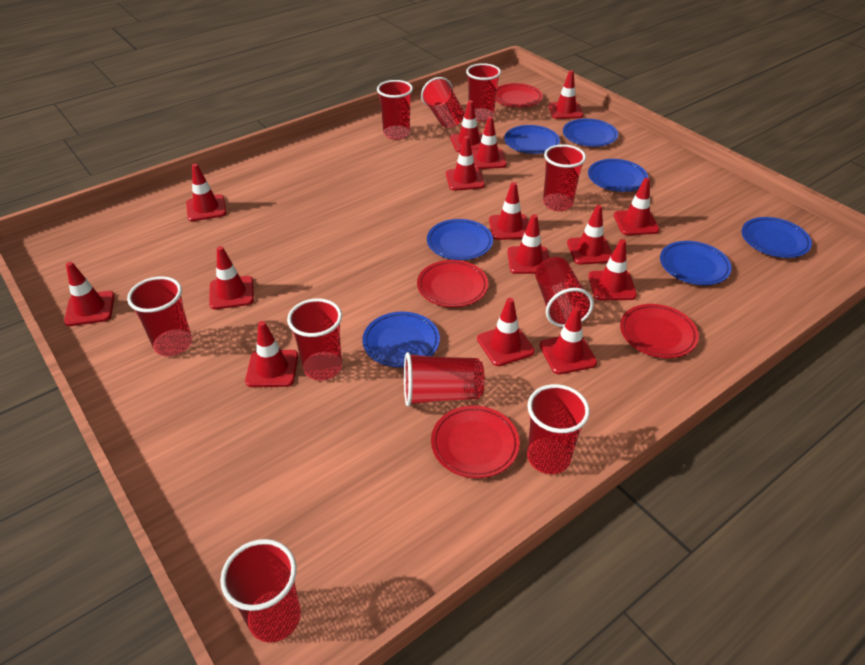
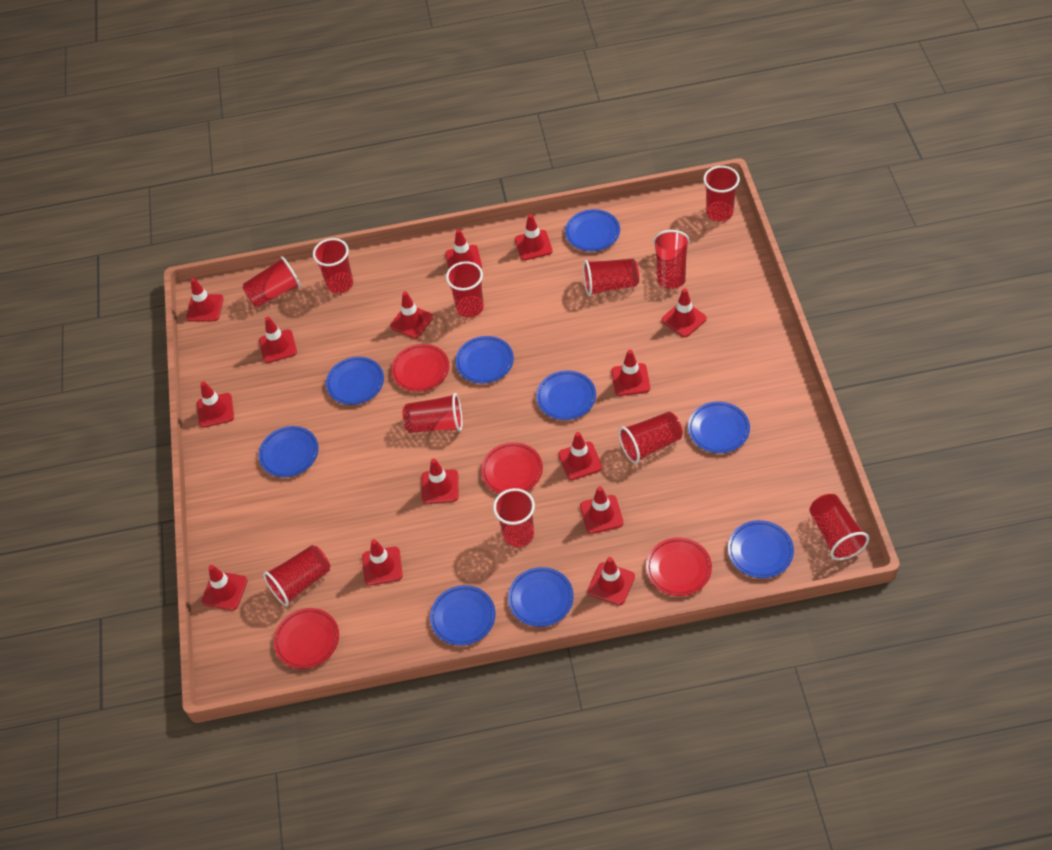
blue plate: 7 -> 9
red cup: 10 -> 11
red traffic cone: 15 -> 14

